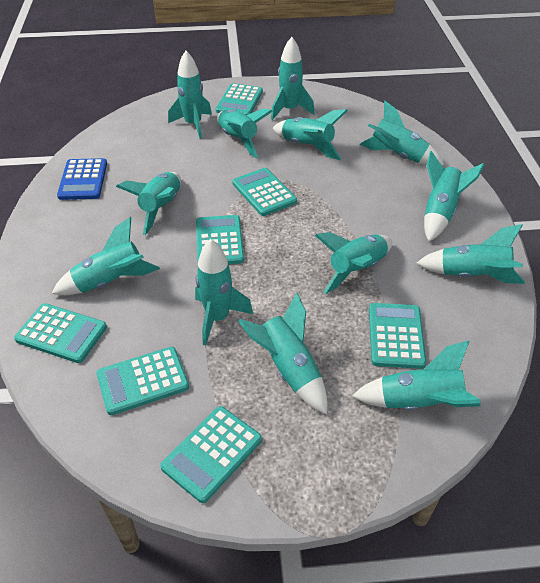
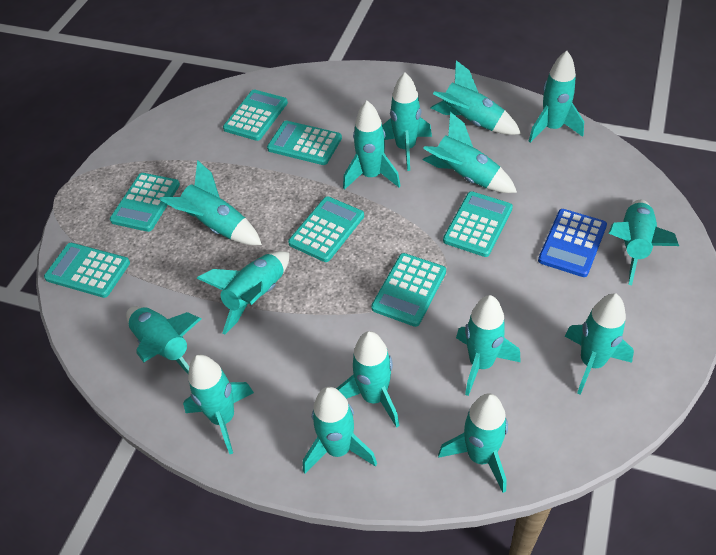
turquoise rocket: 13 -> 15

